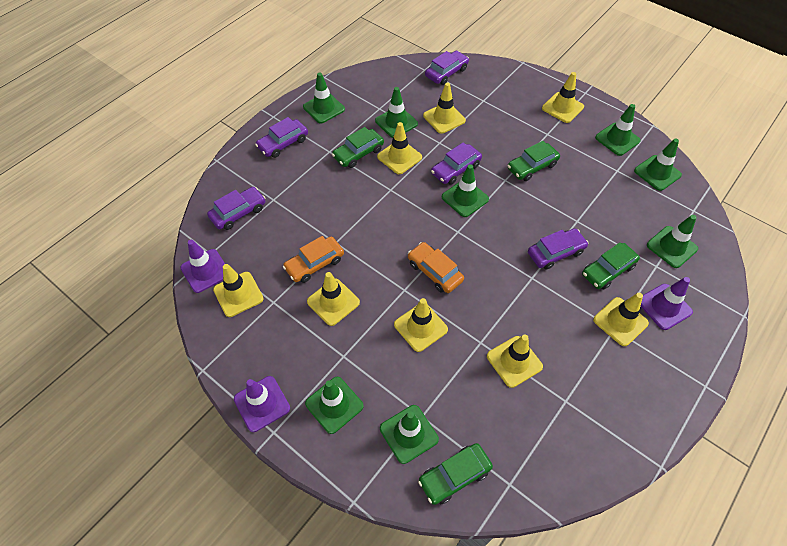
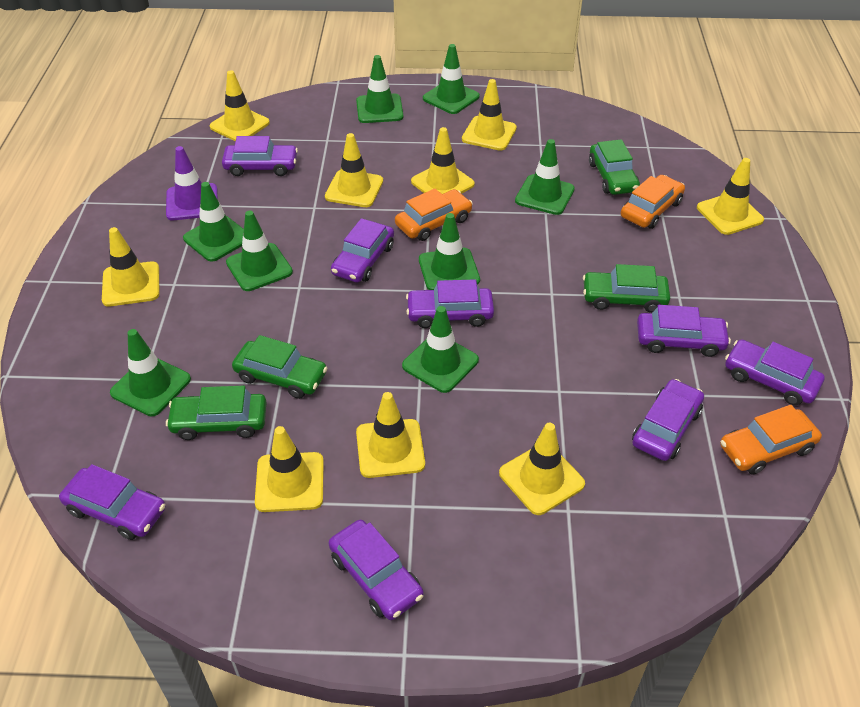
orange car: 2 -> 3
purple car: 5 -> 8
purple traffic cone: 3 -> 1
yellow traffic cone: 8 -> 9

